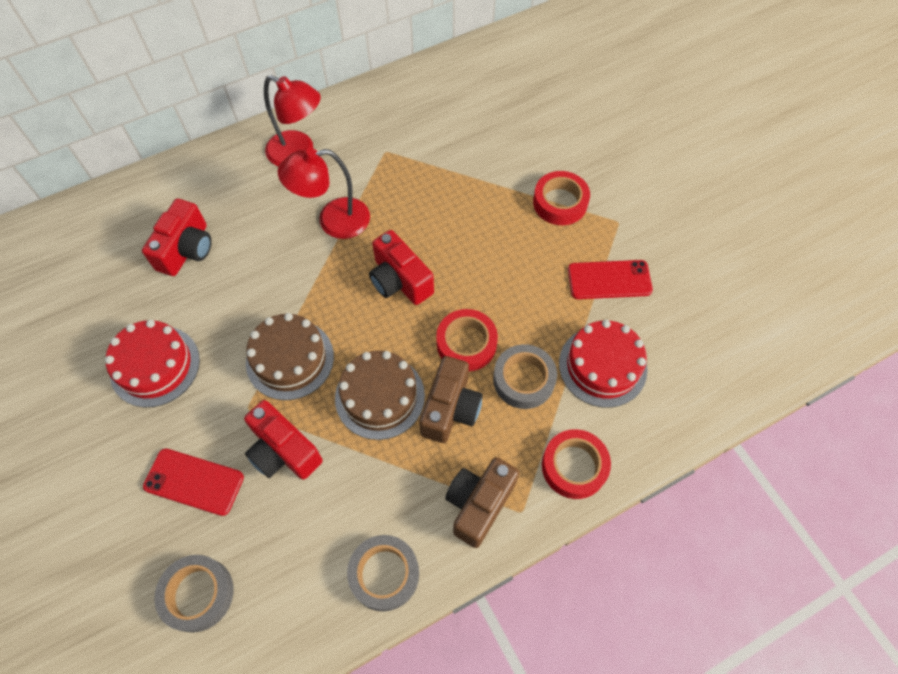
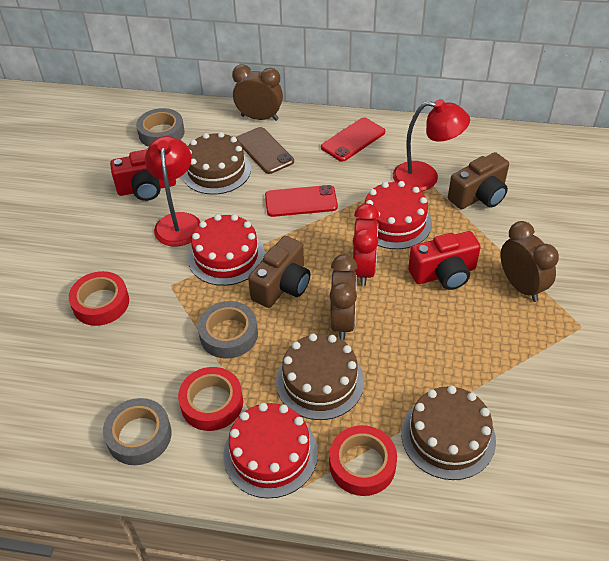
brown cake: 2 -> 3
brown clock: 0 -> 3
brown phone: 0 -> 1
red cake: 2 -> 3
red camera: 3 -> 2
red clock: 0 -> 1

